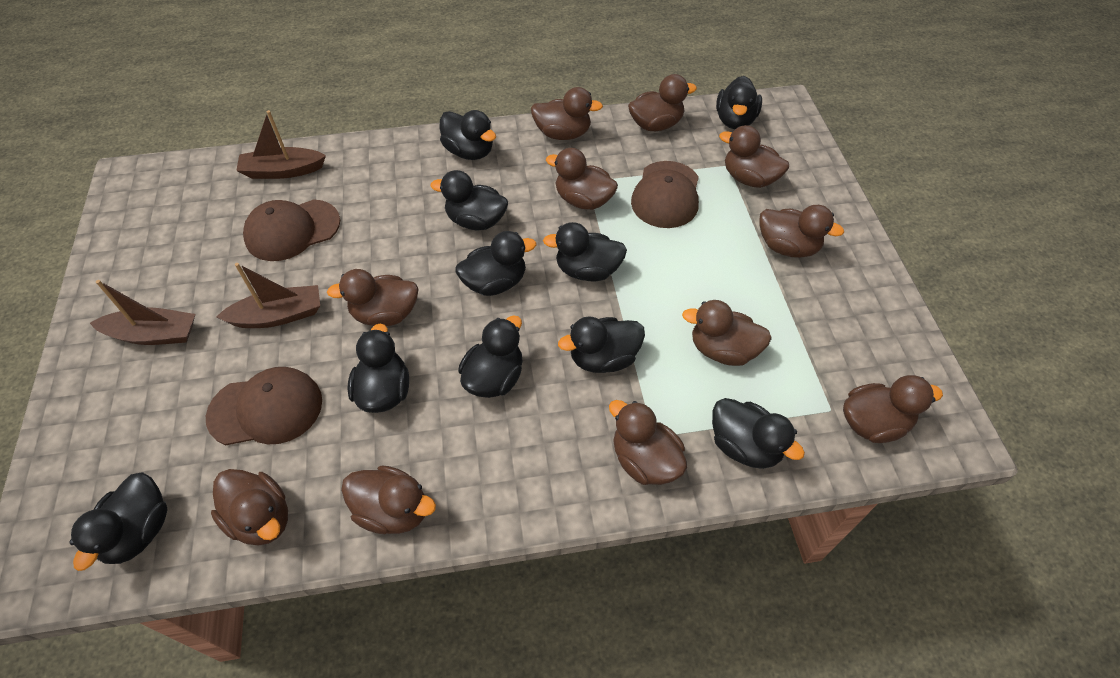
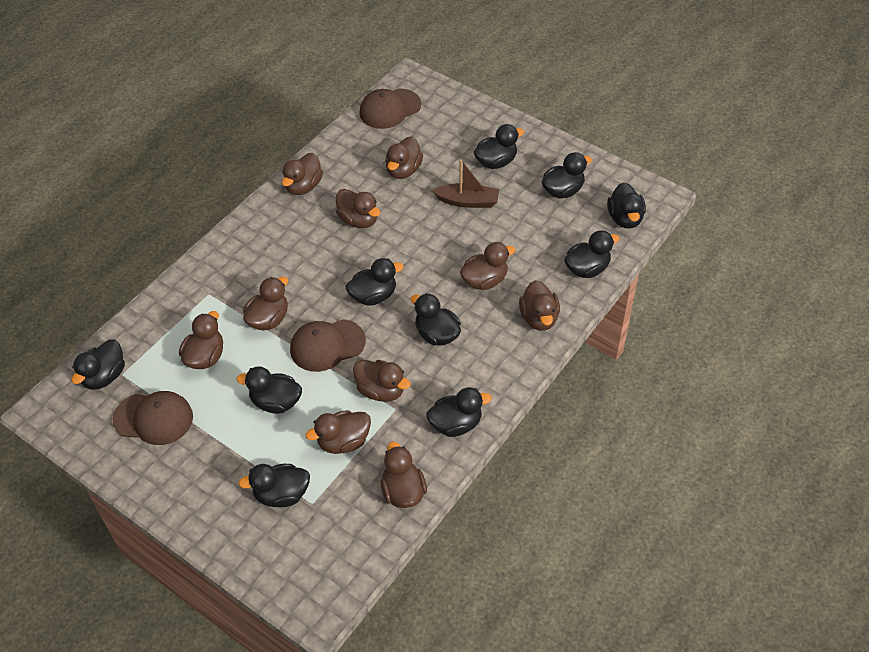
brown boat: 3 -> 1
brown duck: 11 -> 10

